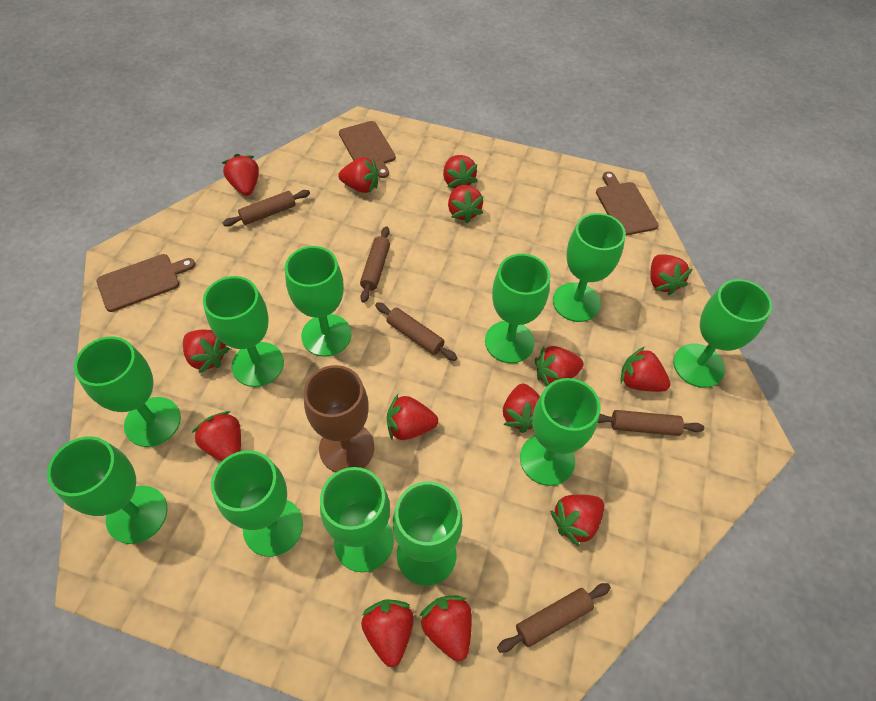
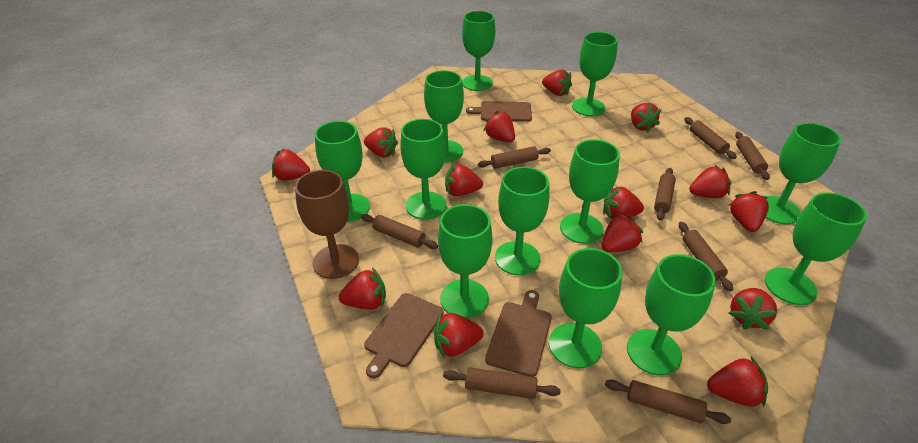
brown rolling pin: 5 -> 8
green goblet: 11 -> 12

